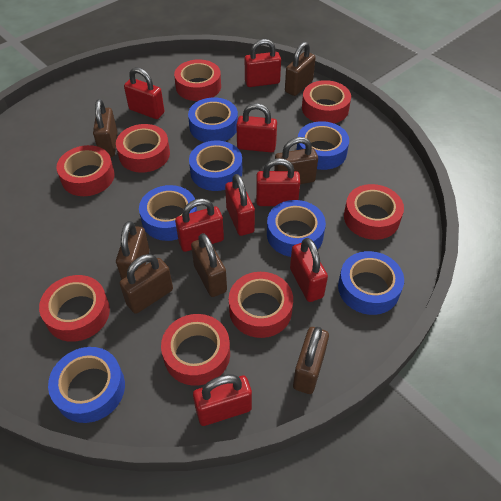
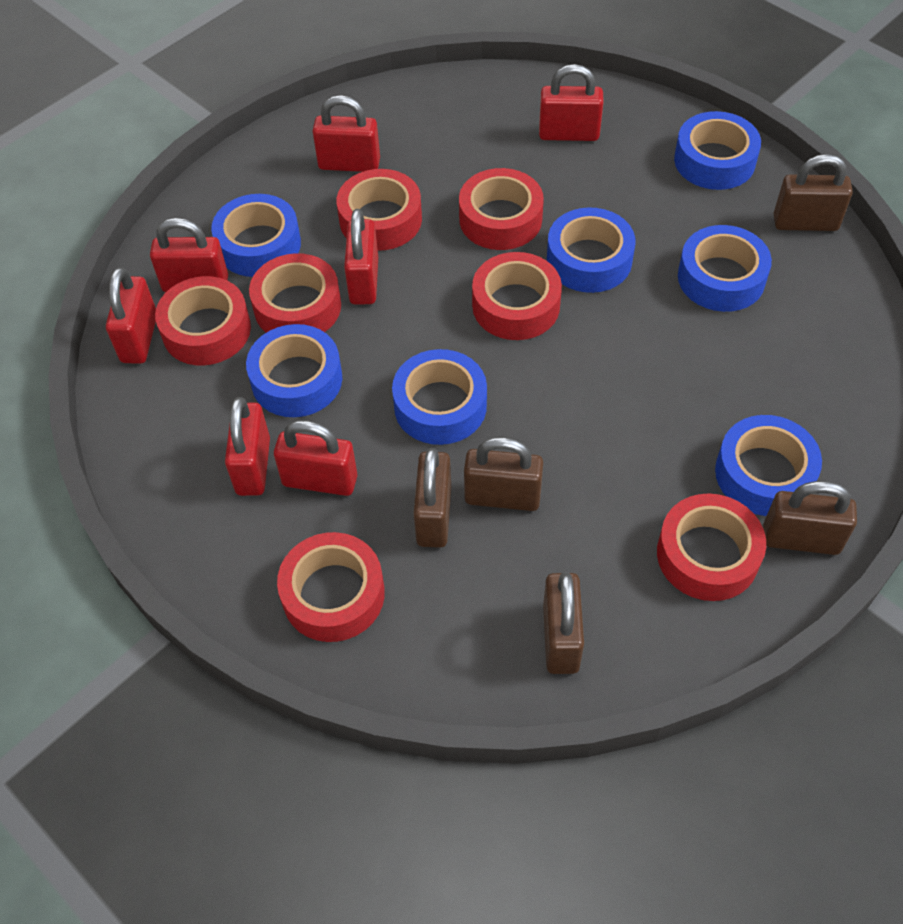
brown padlock: 7 -> 5
red padlock: 8 -> 7
red tape: 8 -> 7

